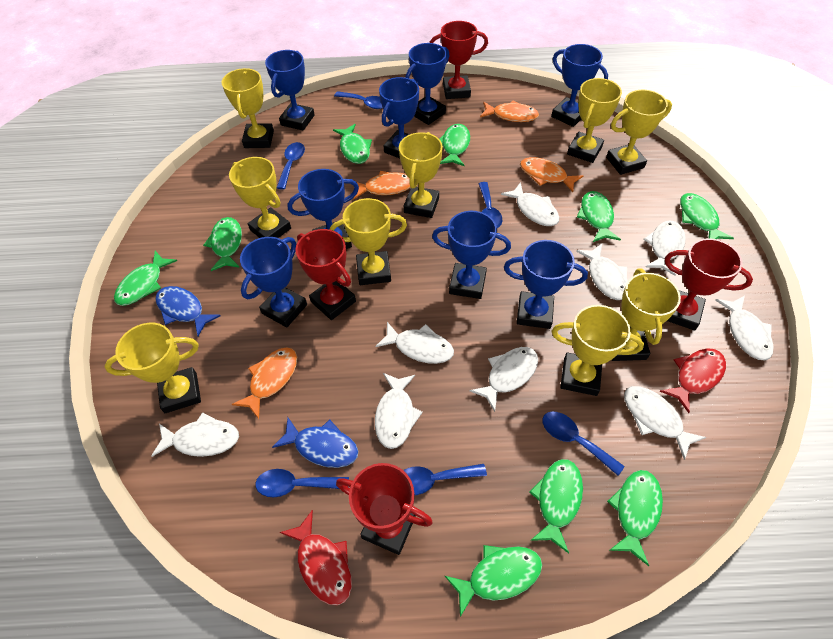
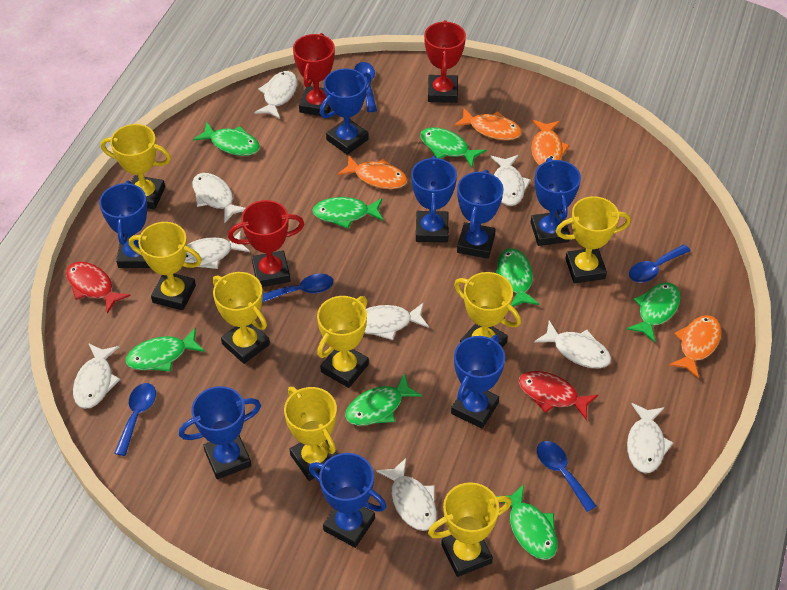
blue fish: 2 -> 0
blue spoon: 6 -> 5
green fish: 9 -> 8
red trophy: 4 -> 3
yellow trophy: 9 -> 8

